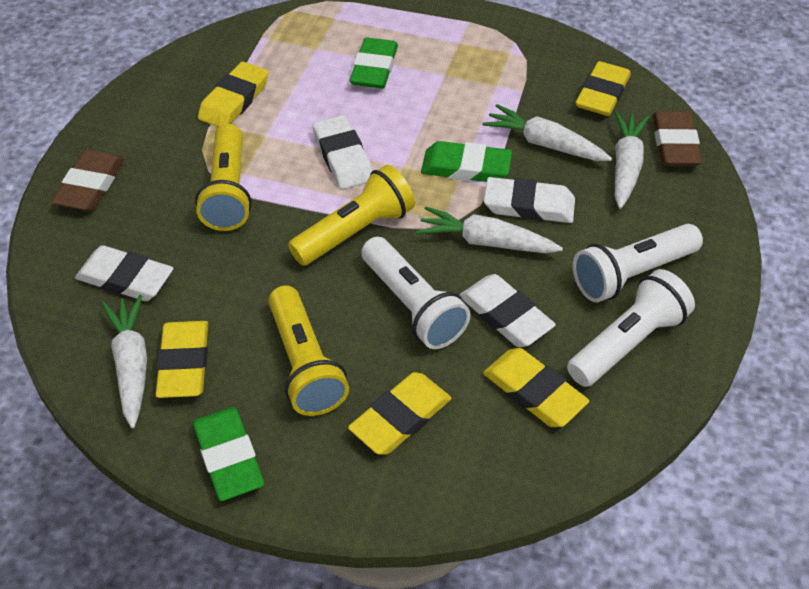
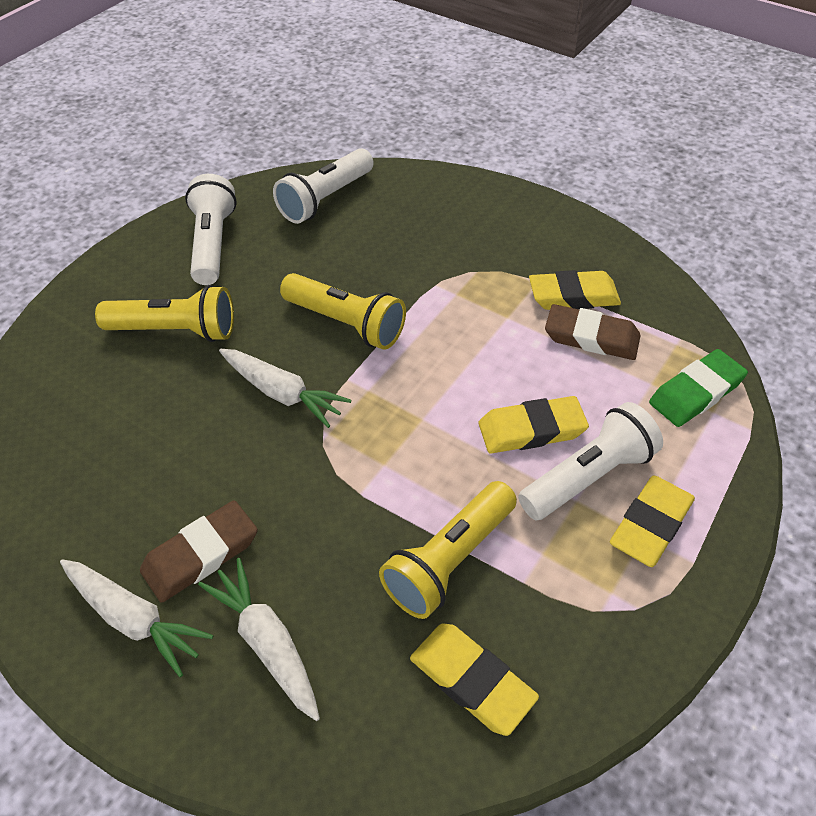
green eraser: 3 -> 1
white carrot: 4 -> 3
white eraser: 4 -> 0
yellow eraser: 5 -> 4

